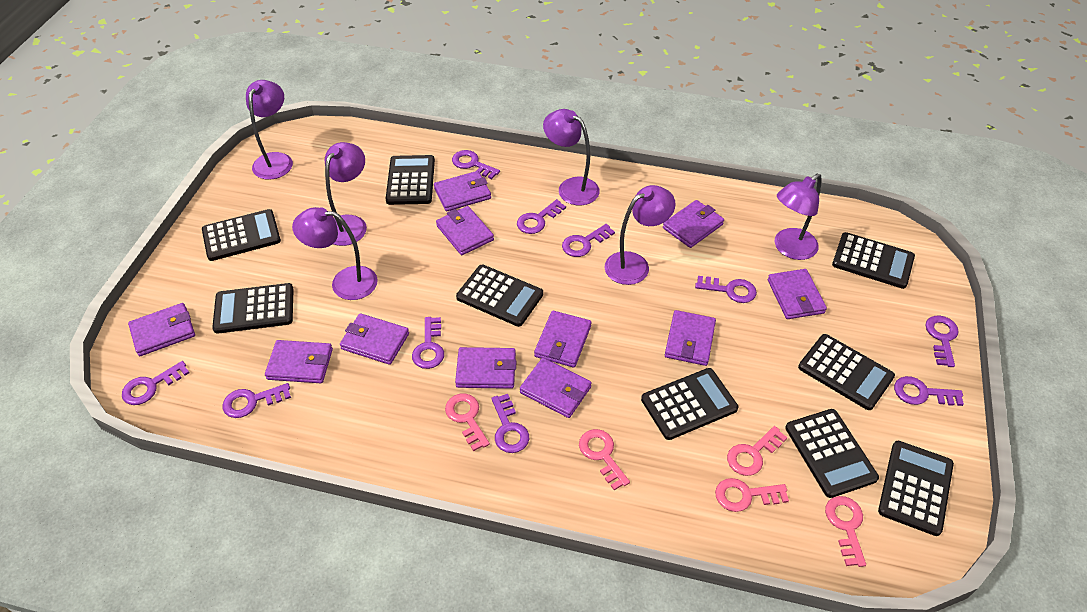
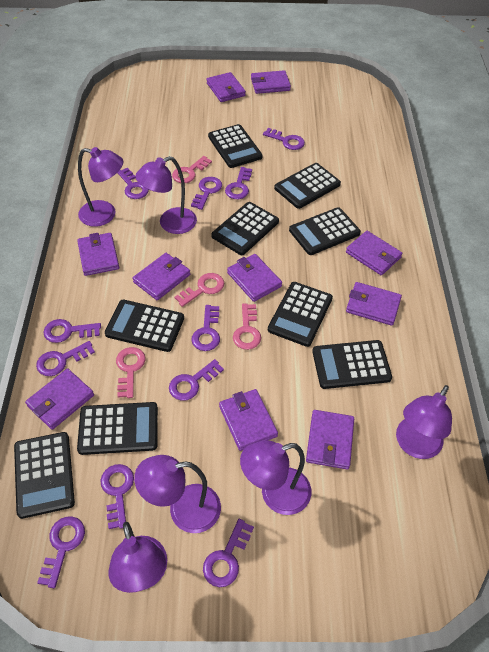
pink key: 5 -> 4
purple key: 10 -> 11
purple wallet: 11 -> 10

